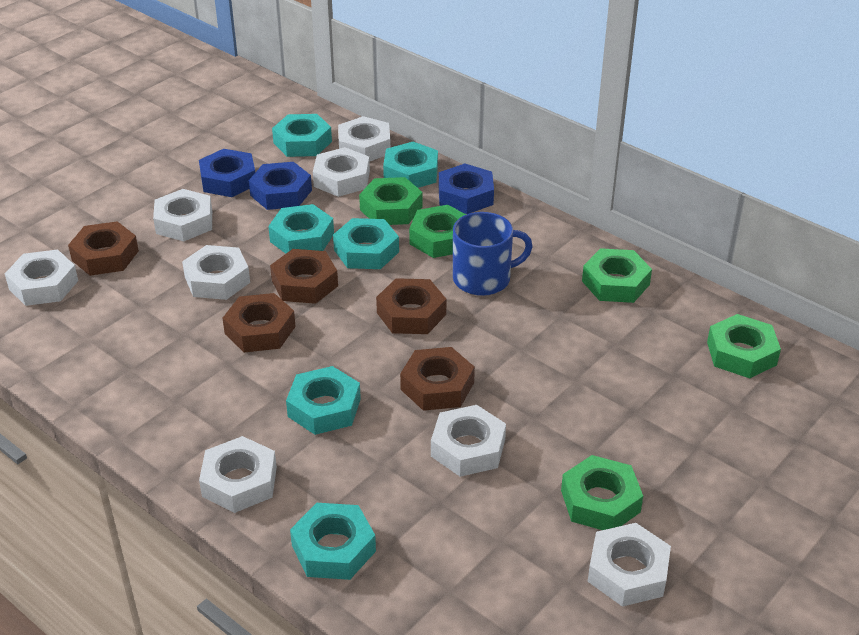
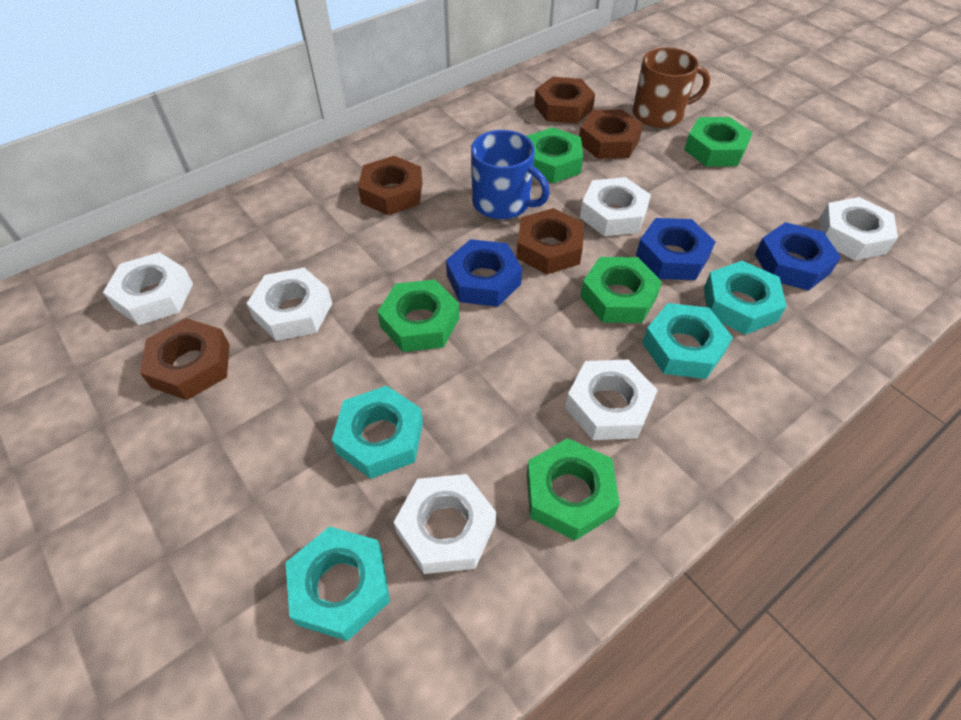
brown mug: 0 -> 1
turquoise nut: 6 -> 4
white nut: 8 -> 6

